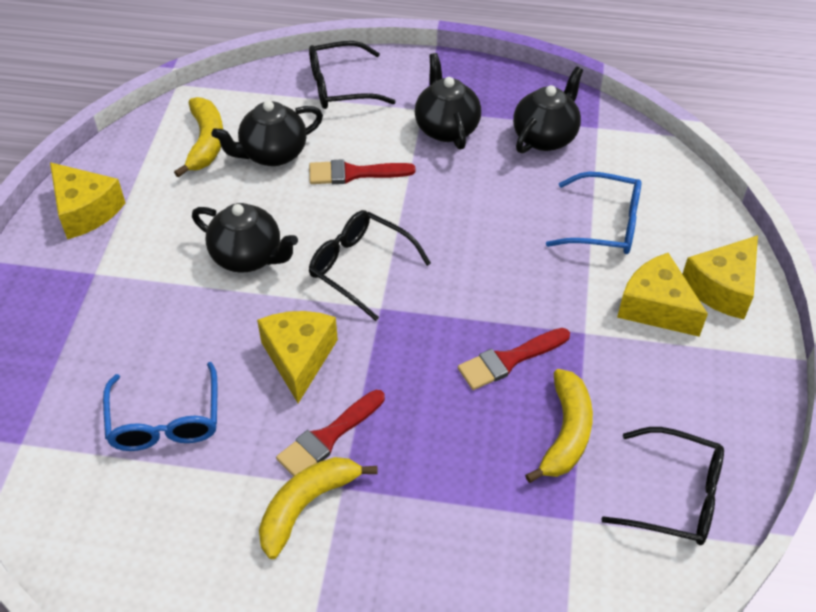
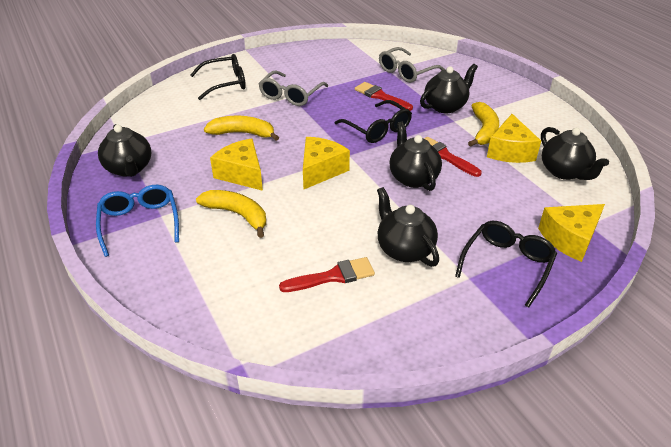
black teapot: 4 -> 5
blue glasses: 2 -> 1
grey glasses: 0 -> 2

